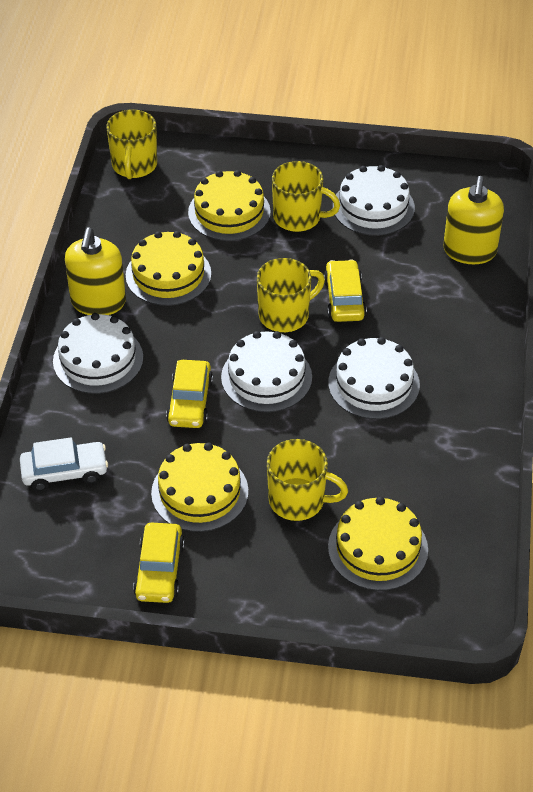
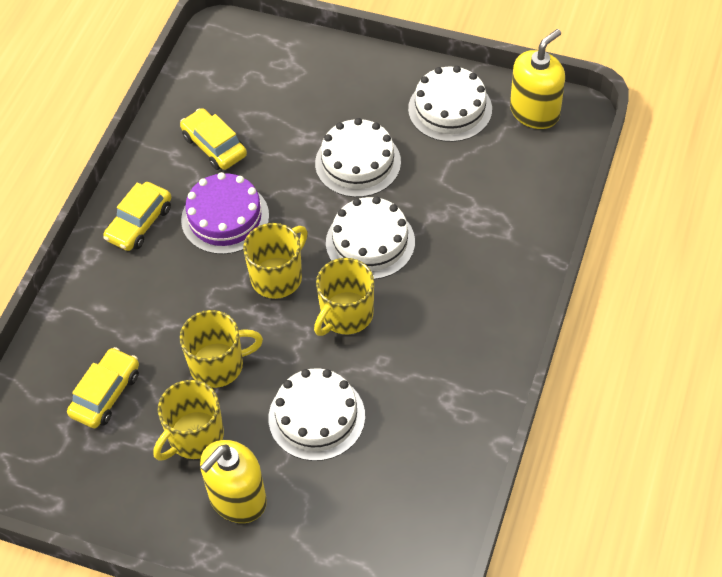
purple cake: 0 -> 1
white car: 1 -> 0
yellow cake: 4 -> 0

